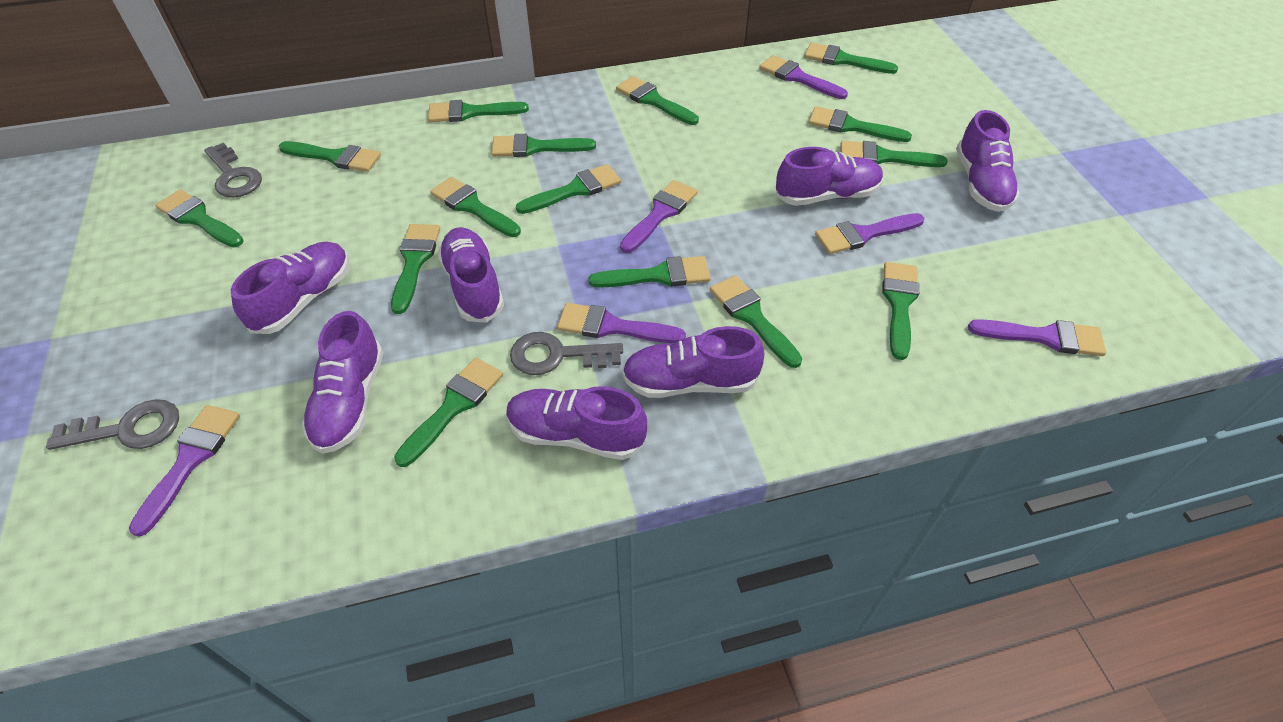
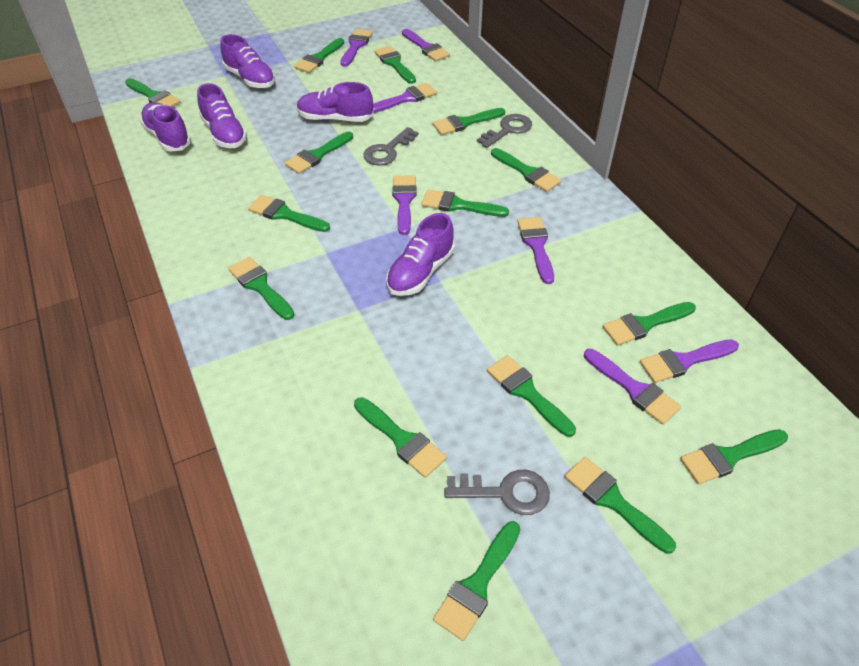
purple brush: 6 -> 7
purple shoe: 7 -> 5

